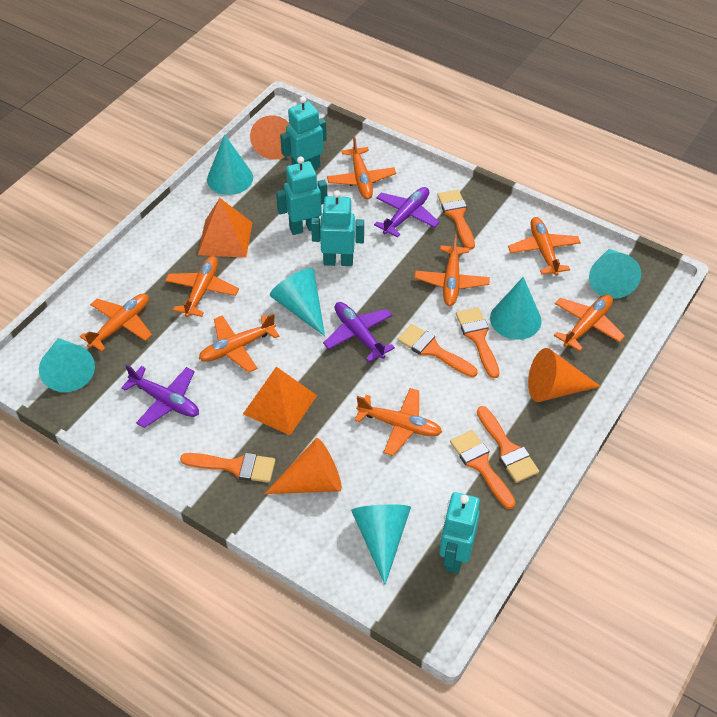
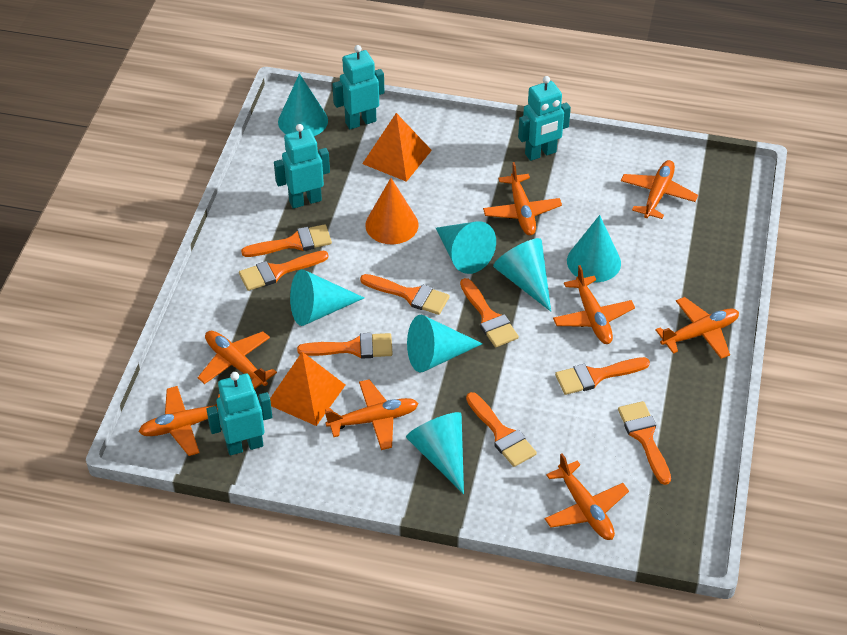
orange brush: 6 -> 8
orange cone: 3 -> 1
purple plane: 3 -> 0
turquoise cone: 6 -> 7

